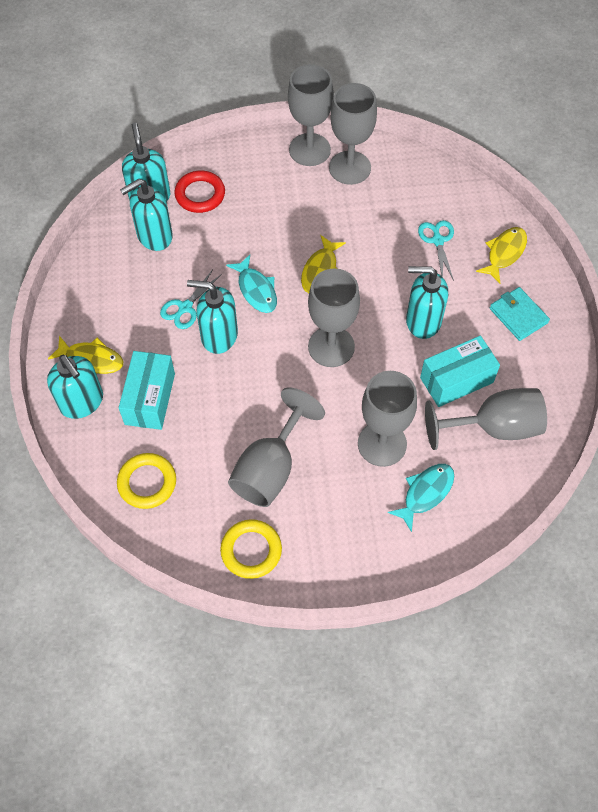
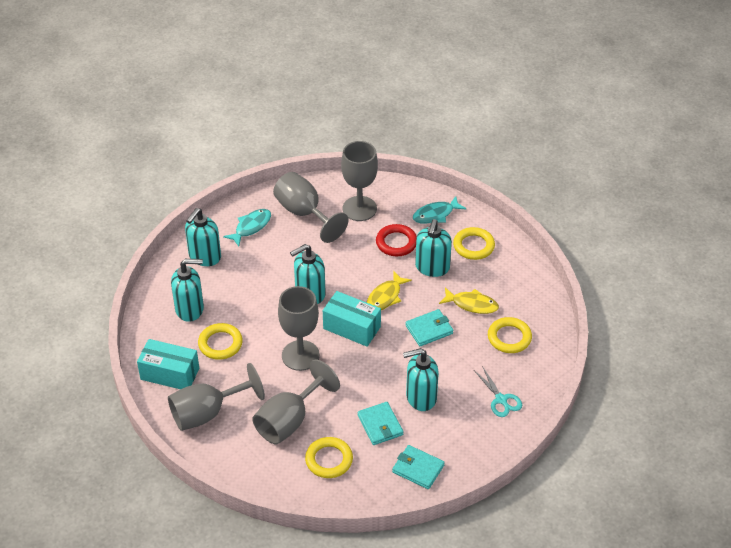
grey goblet: 6 -> 5
turquoise scissors: 2 -> 1
turquoise wallet: 1 -> 3
yellow fish: 3 -> 2
yellow ring: 2 -> 4

